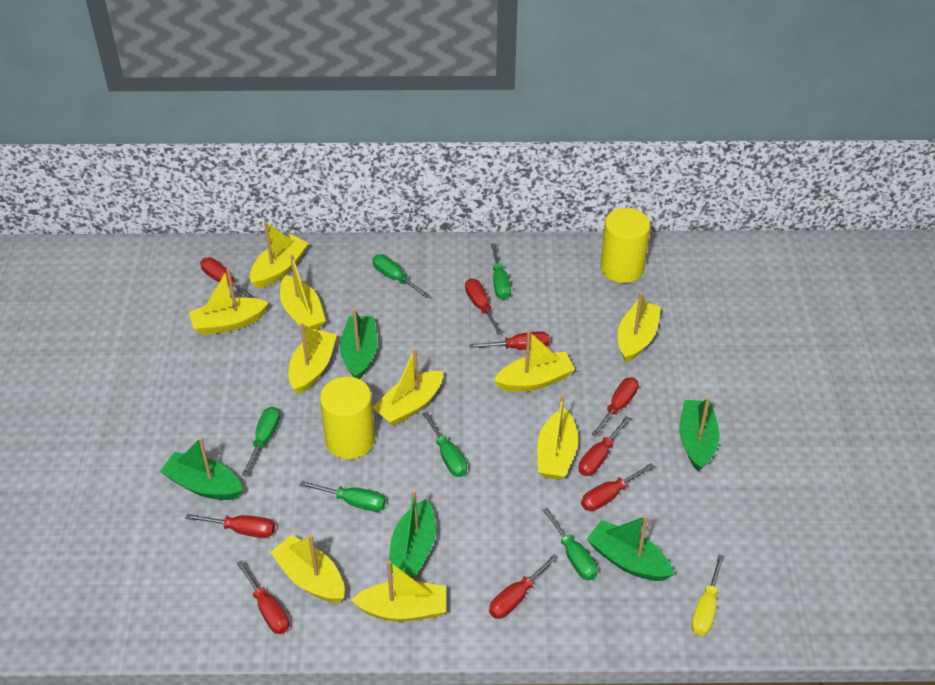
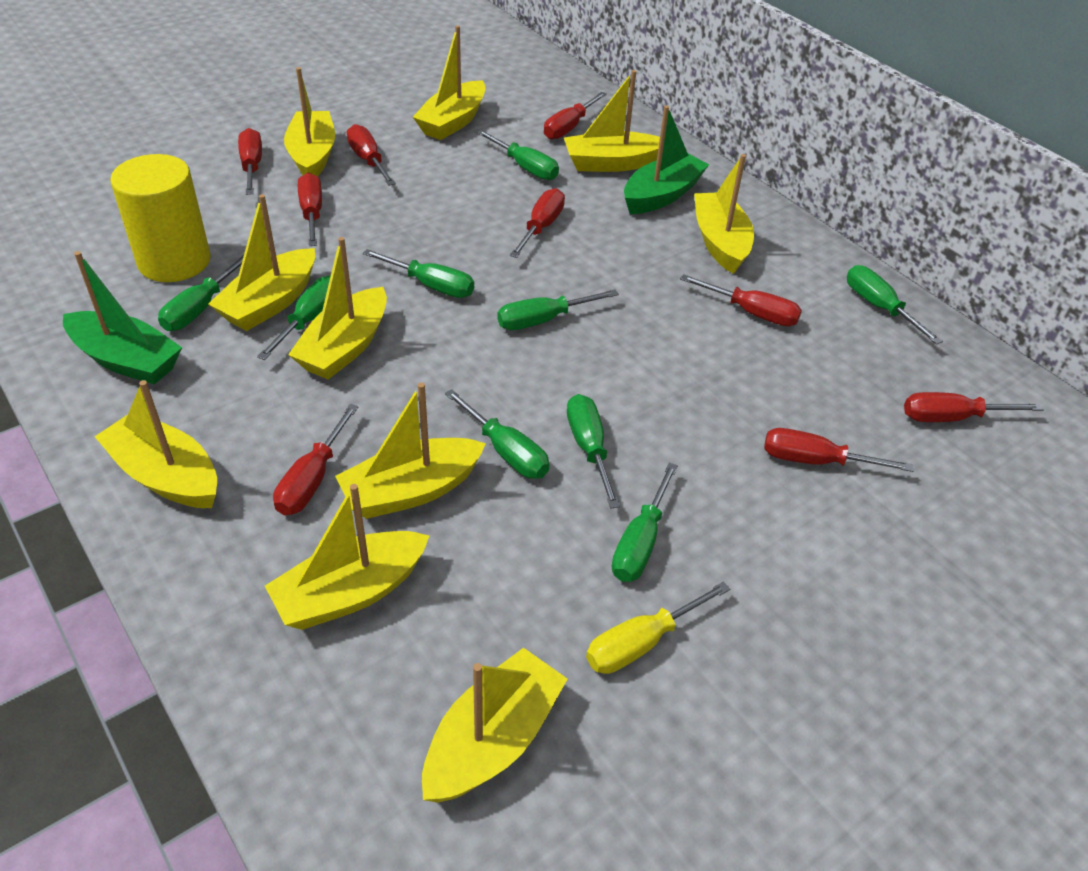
green boat: 5 -> 2
green screwdriver: 6 -> 9
yellow cylinder: 2 -> 1

